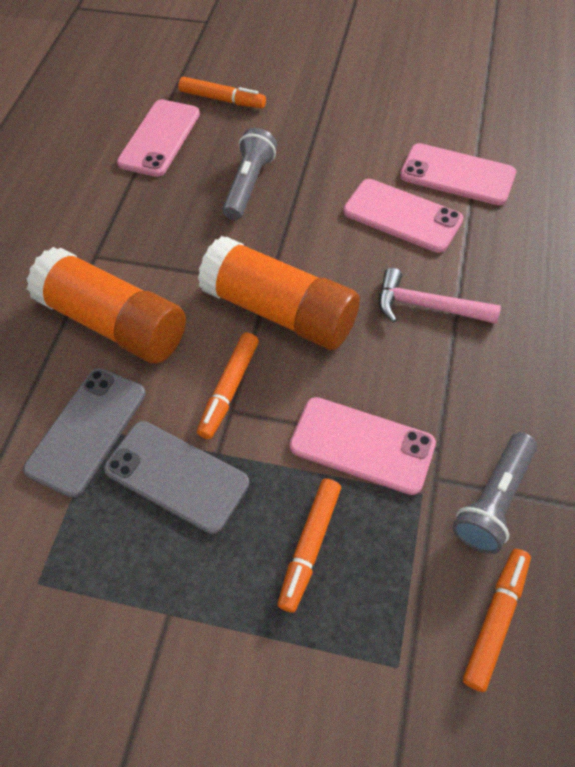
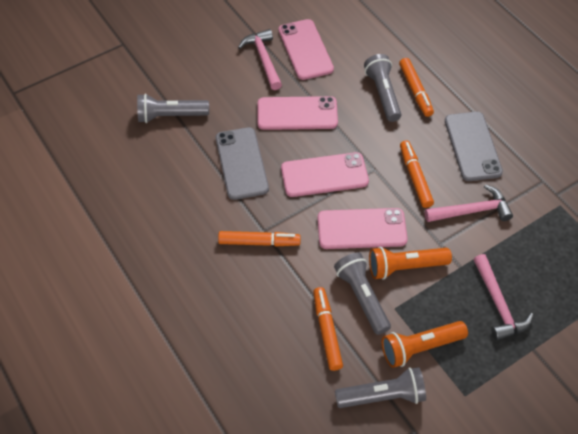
grey flashlight: 2 -> 4
orange flashlight: 0 -> 2
orange glue stick: 2 -> 0
pink hammer: 1 -> 3

